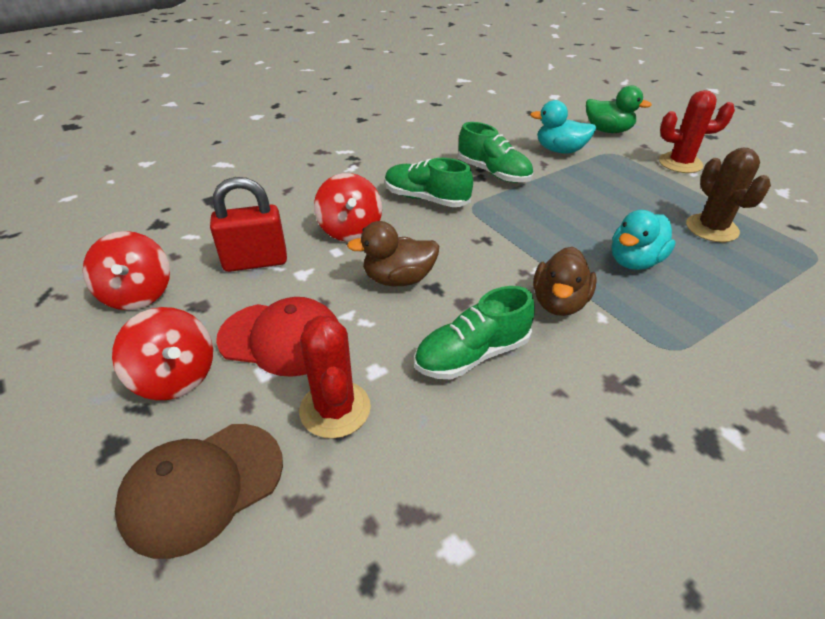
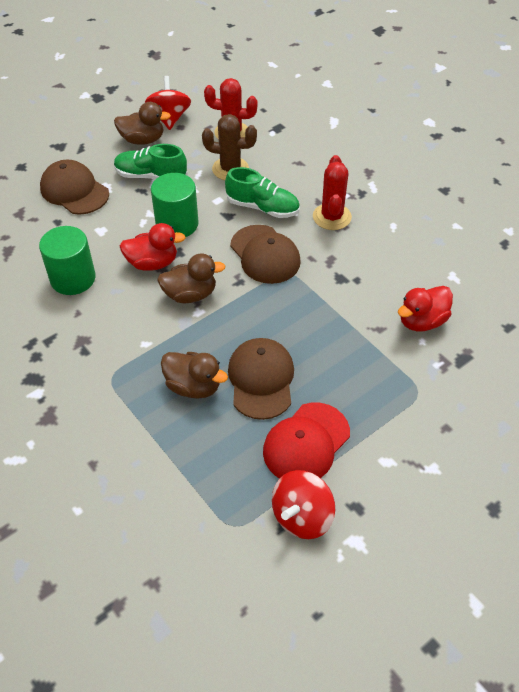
brown cap: 1 -> 3
brown duck: 2 -> 3
green cylinder: 0 -> 2
green duck: 1 -> 0
green shoe: 3 -> 2
red duck: 0 -> 2
red padlock: 1 -> 0
red spinning top: 3 -> 2
turquoise duck: 2 -> 0

